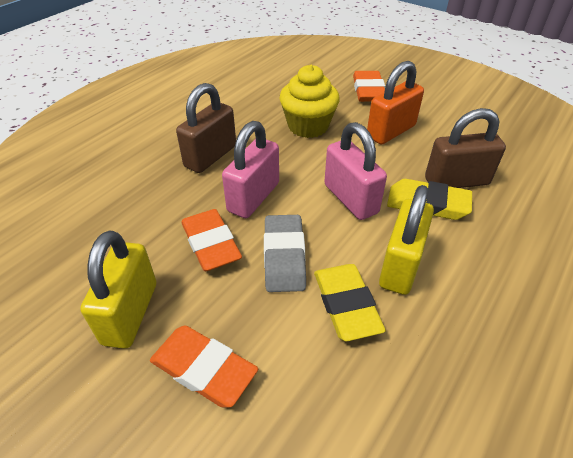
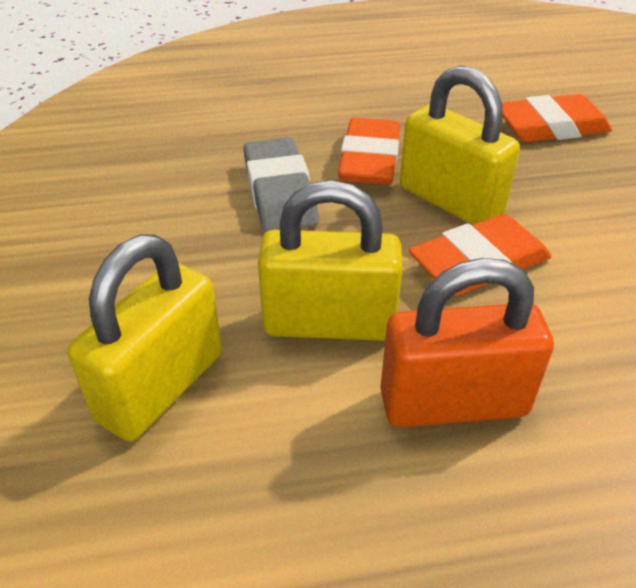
brown padlock: 2 -> 0
pink padlock: 2 -> 0
yellow cupcake: 1 -> 0
yellow eraser: 2 -> 0
yellow padlock: 2 -> 3

